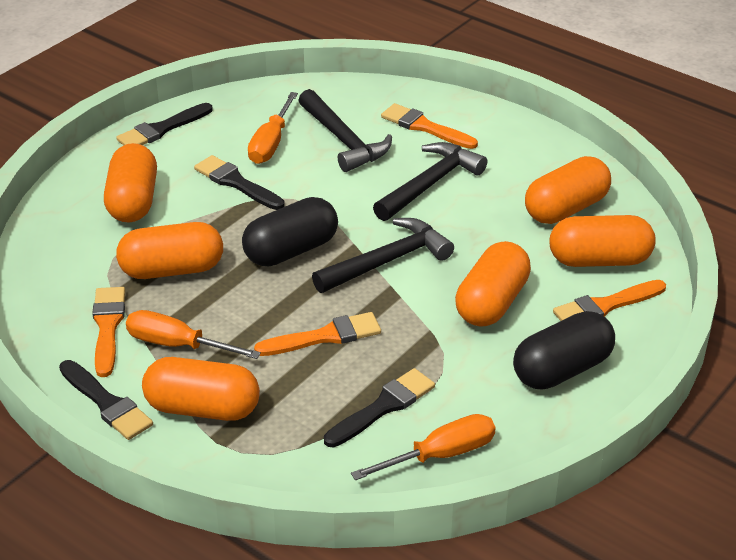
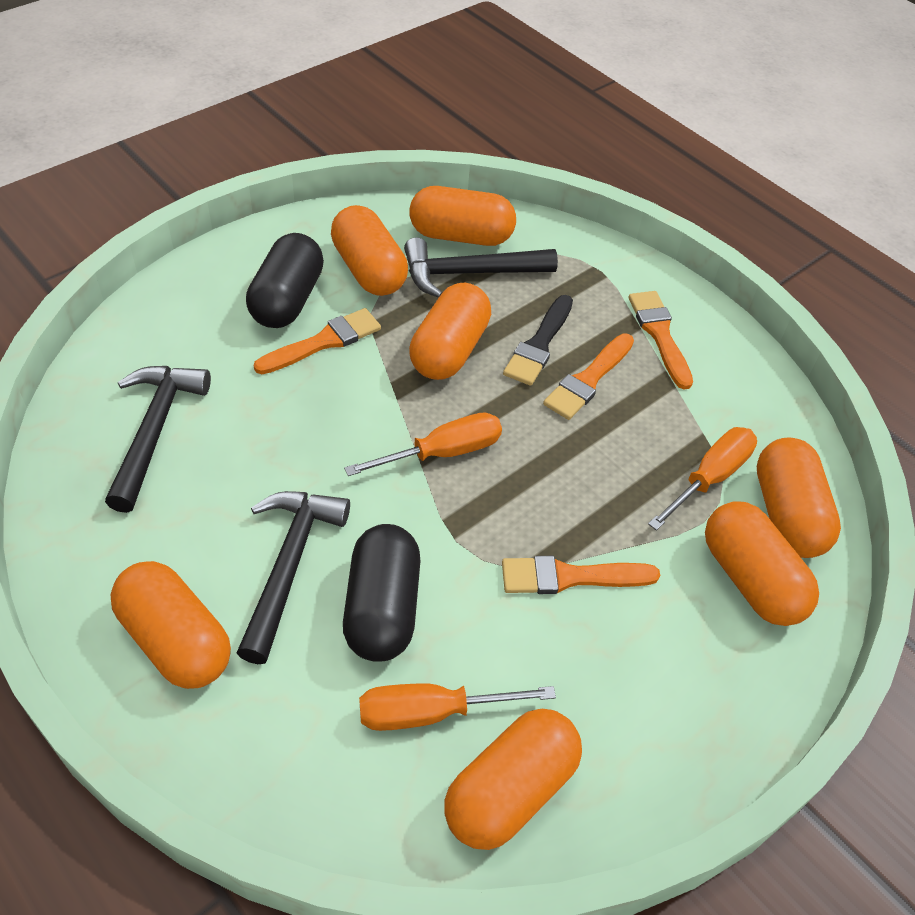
black brush: 4 -> 1
orange capsule: 6 -> 7

